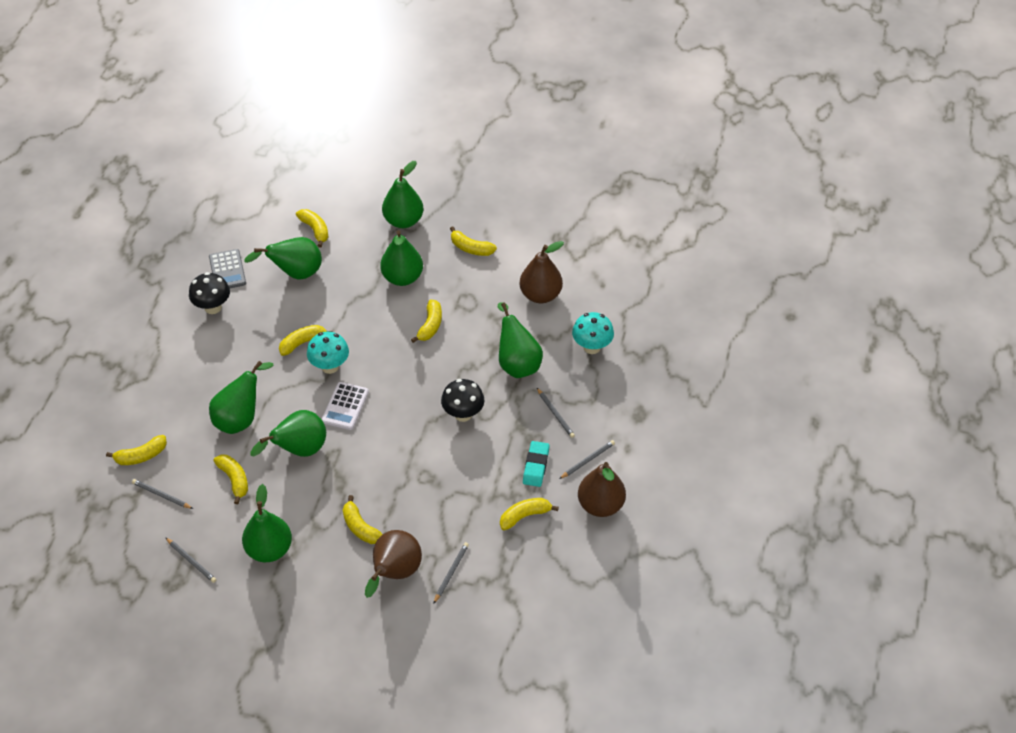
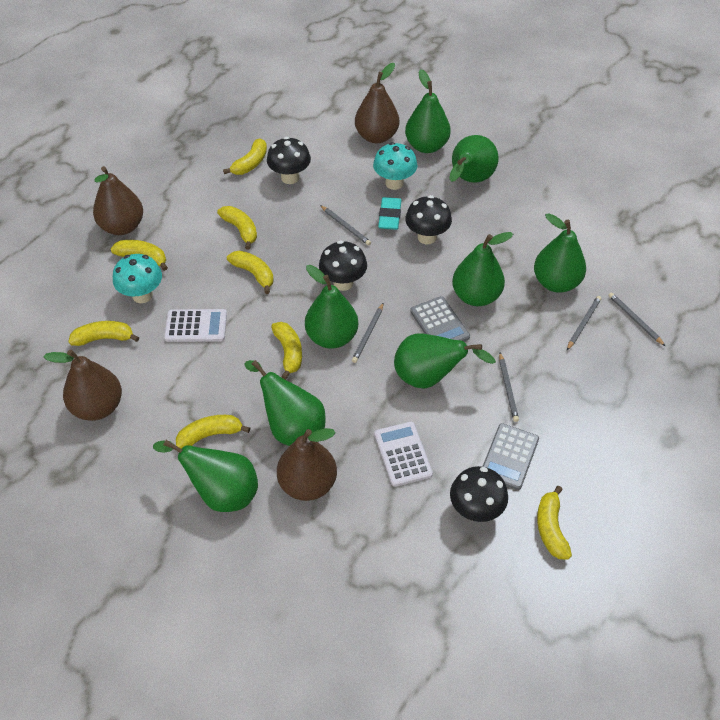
black mushroom: 2 -> 4
brown pear: 3 -> 4
green pear: 7 -> 8
grey calculator: 1 -> 2
white calculator: 1 -> 2

